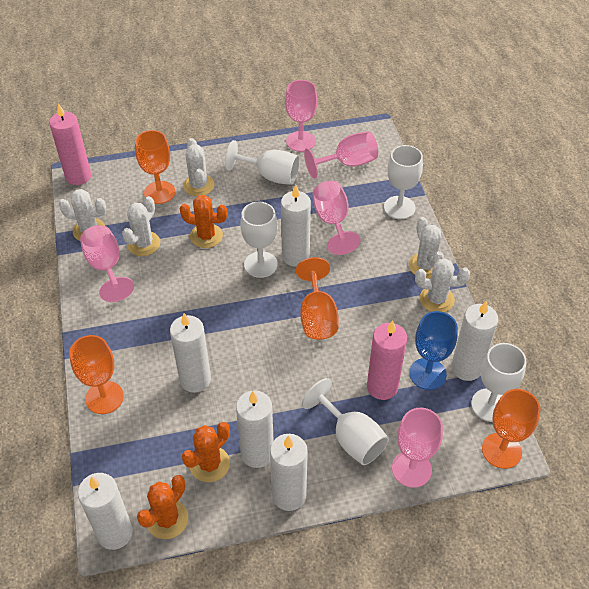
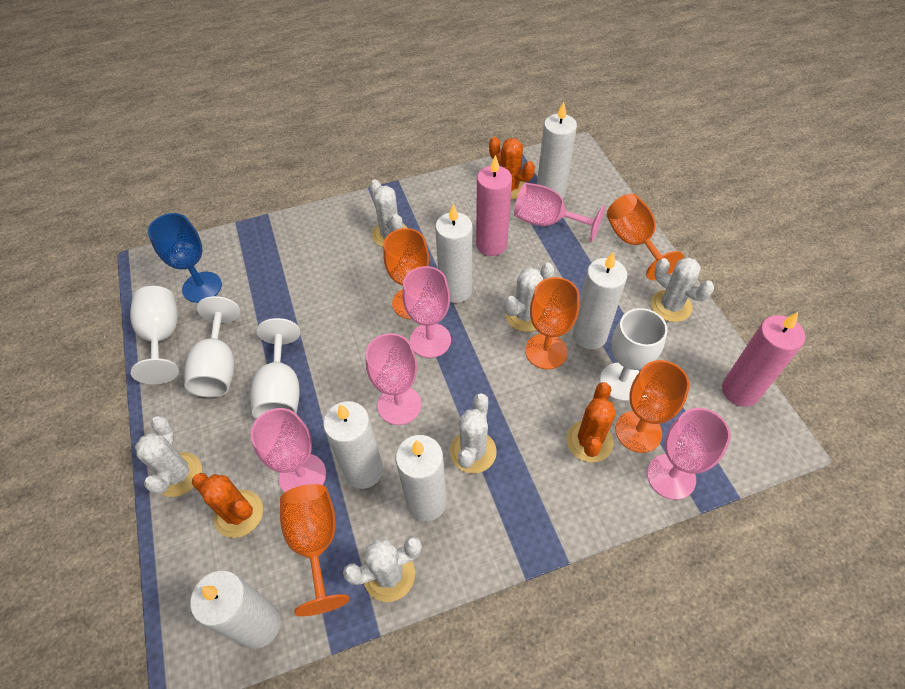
orange goblet: 4 -> 5
white cactus: 5 -> 6
white goblet: 5 -> 4

